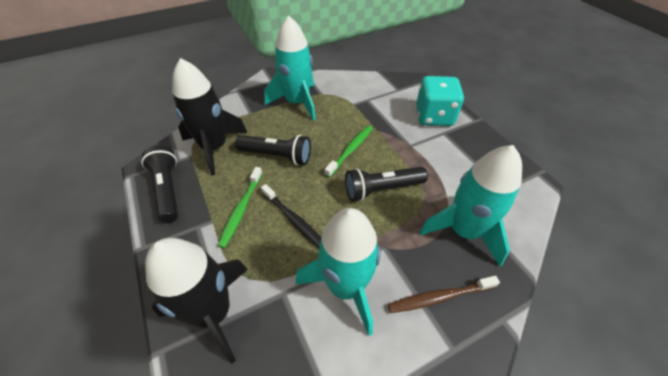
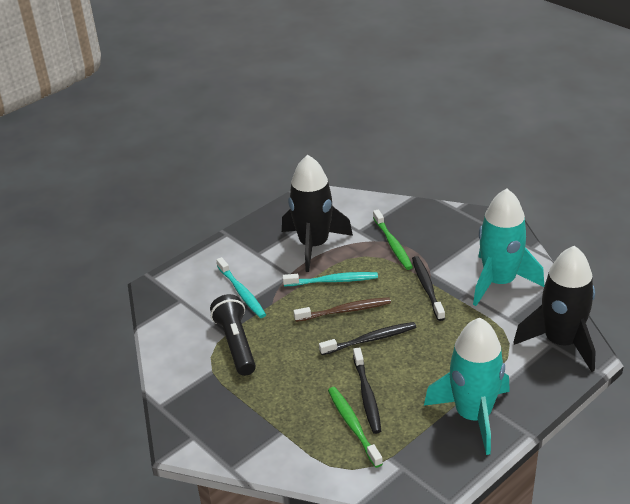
black flashlight: 3 -> 1
black toothbrush: 1 -> 3
turquoise dice: 1 -> 0
turquoise rocket: 3 -> 2
turquoise toothbrush: 0 -> 2

